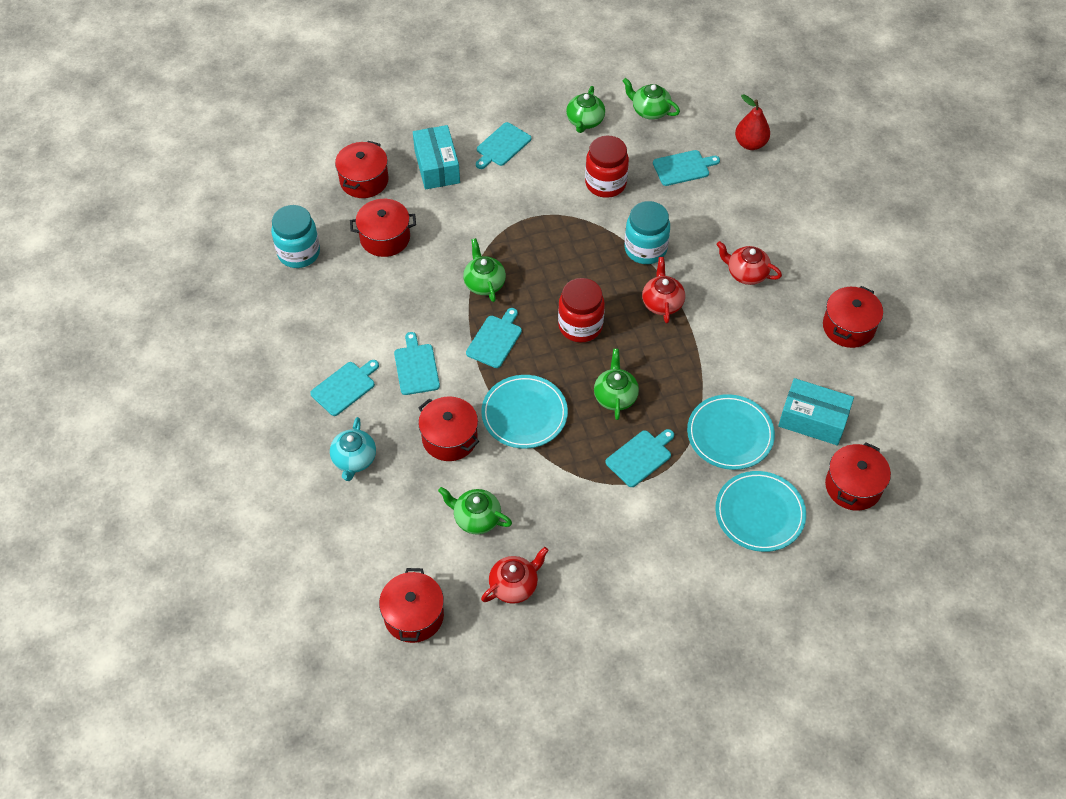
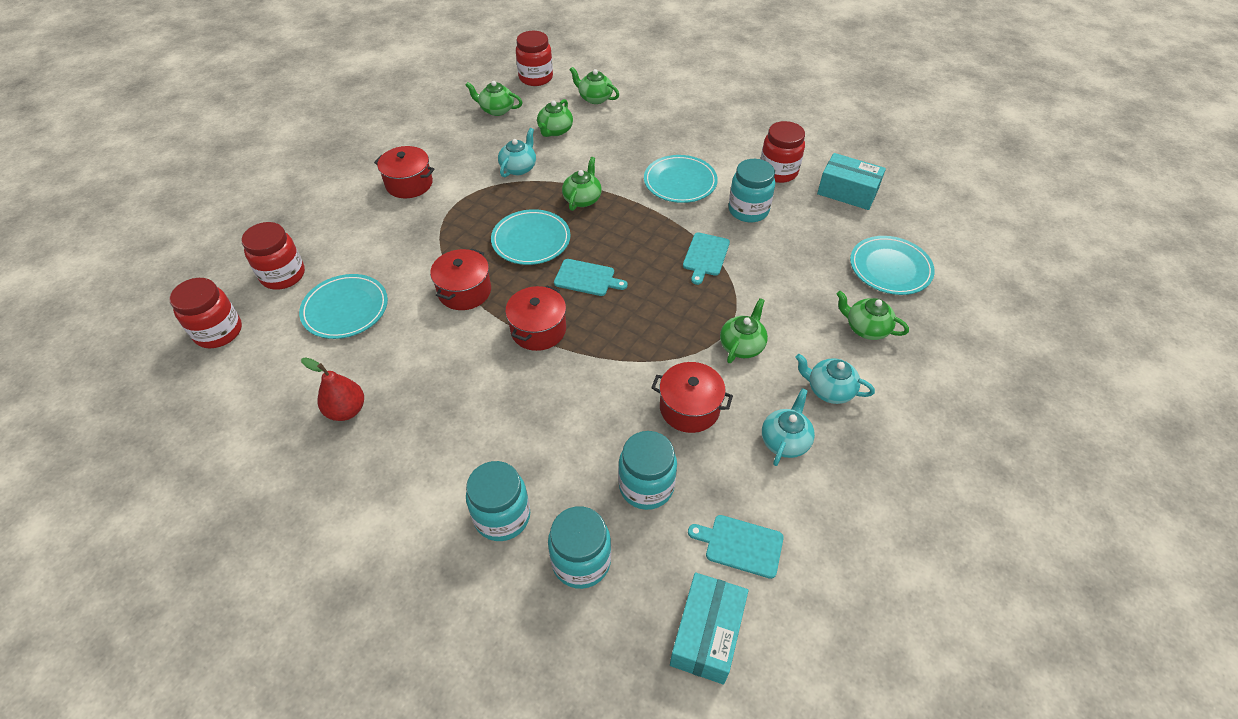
green teapot: 5 -> 6
red jar: 2 -> 4
red pot: 6 -> 4
red teapot: 3 -> 0
turquoise cutting board: 6 -> 3
turquoise jar: 2 -> 4
turquoise plate: 3 -> 4
turquoise teapot: 1 -> 3

